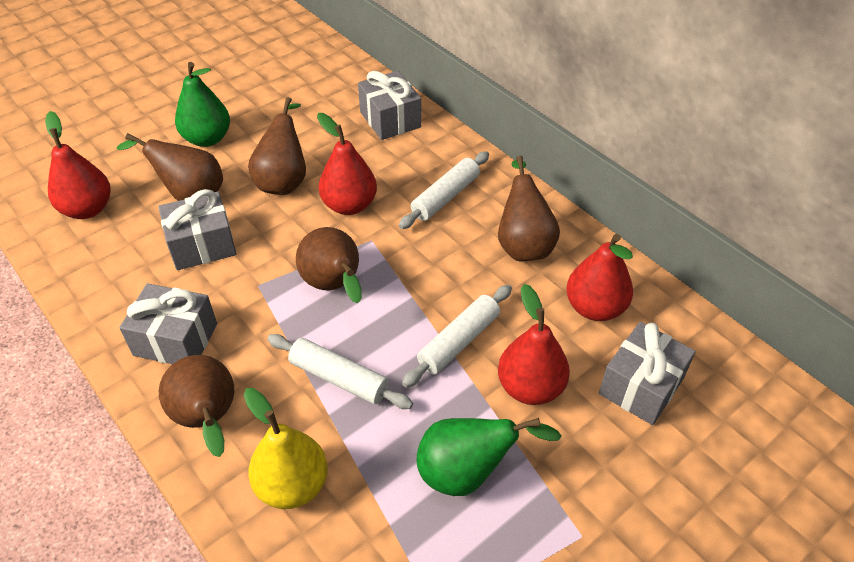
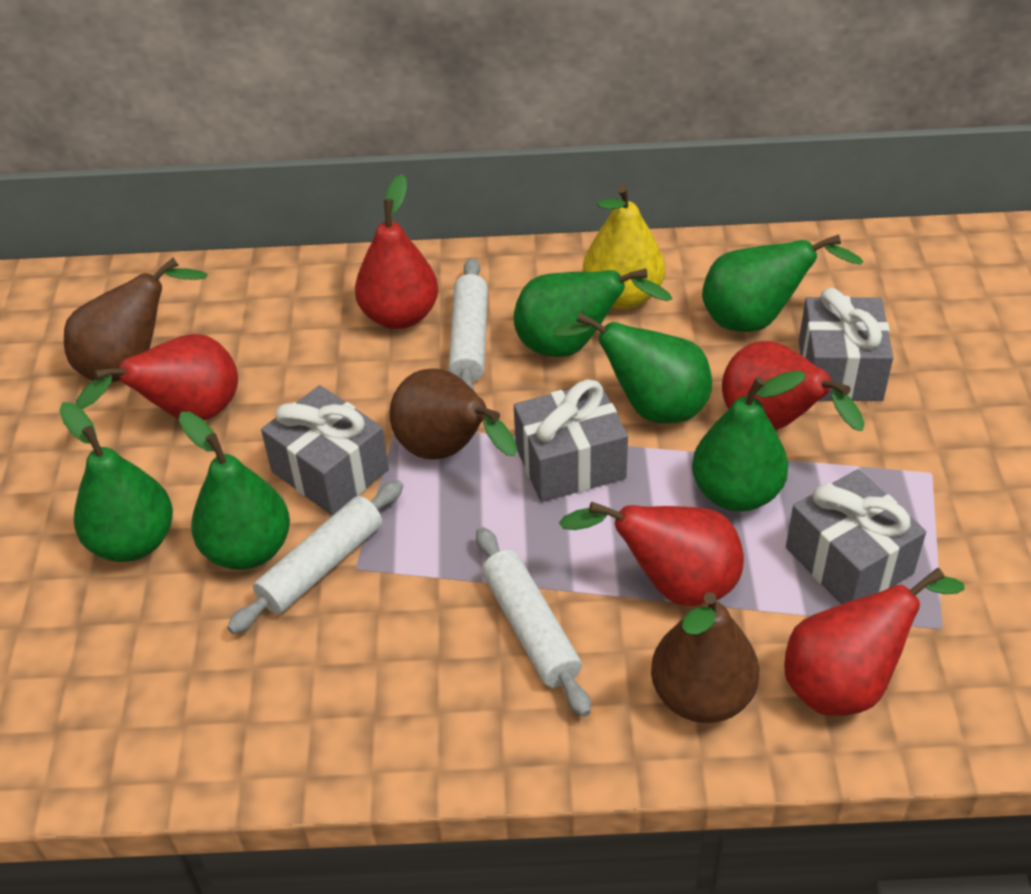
brown pear: 5 -> 3
green pear: 2 -> 6
red pear: 4 -> 5

